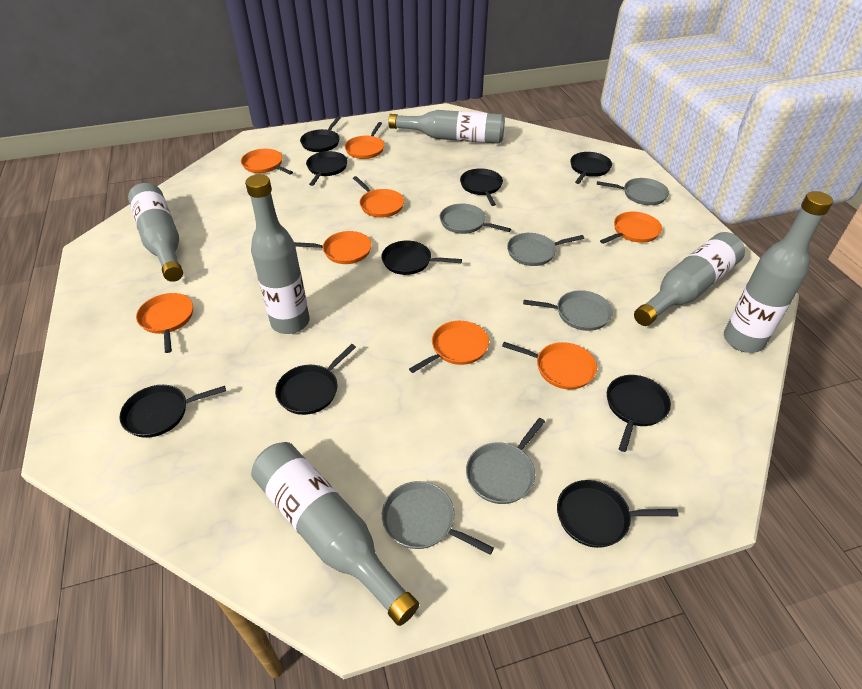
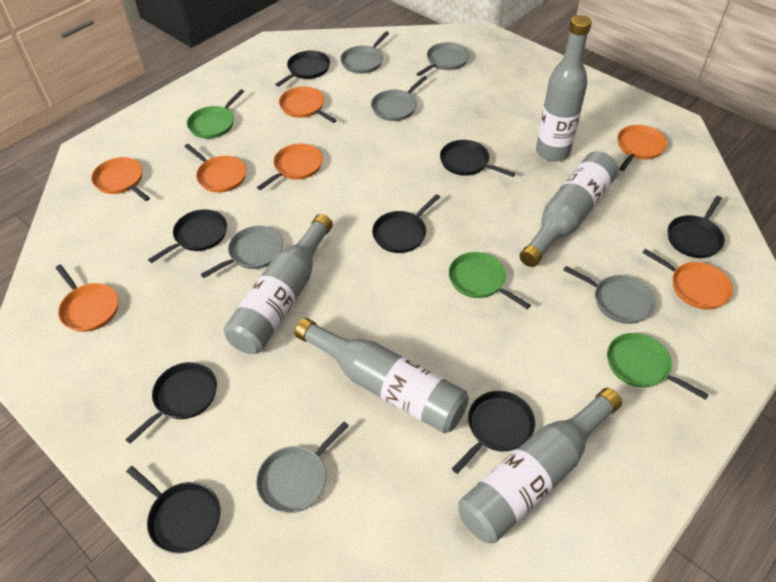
black pan: 9 -> 8
green pan: 0 -> 3
grey bottle: 6 -> 5
orange pan: 8 -> 7

